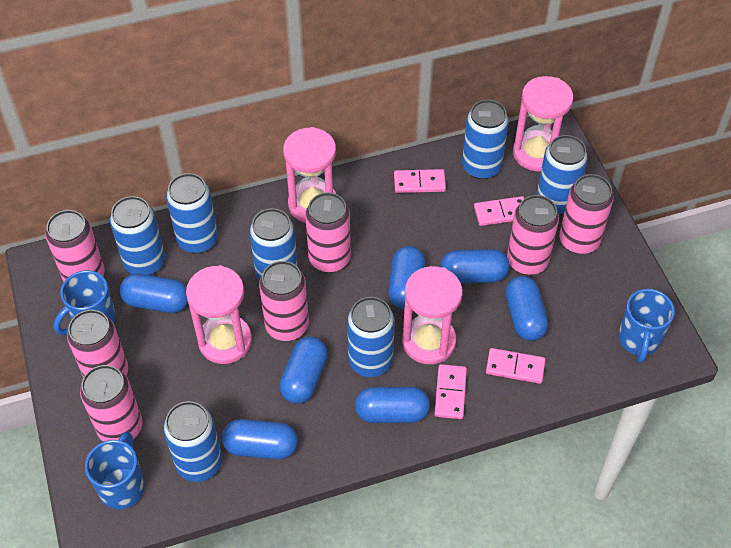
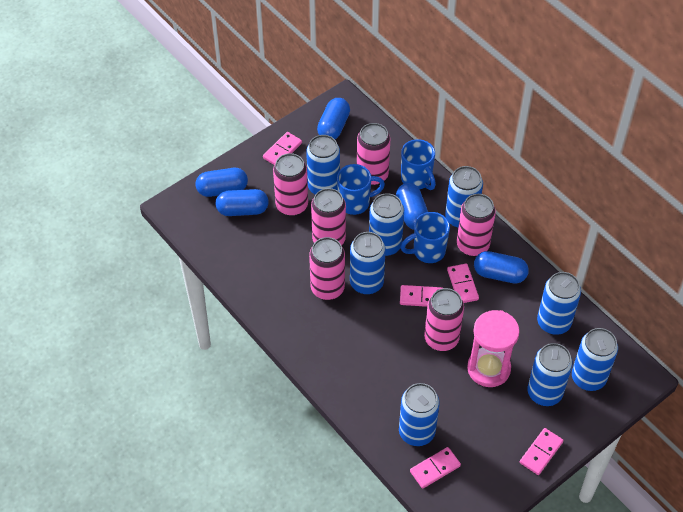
blue can: 7 -> 8
blue capsule: 7 -> 5
pink can: 7 -> 6
pink domino: 4 -> 5
pink hourglass: 4 -> 1

